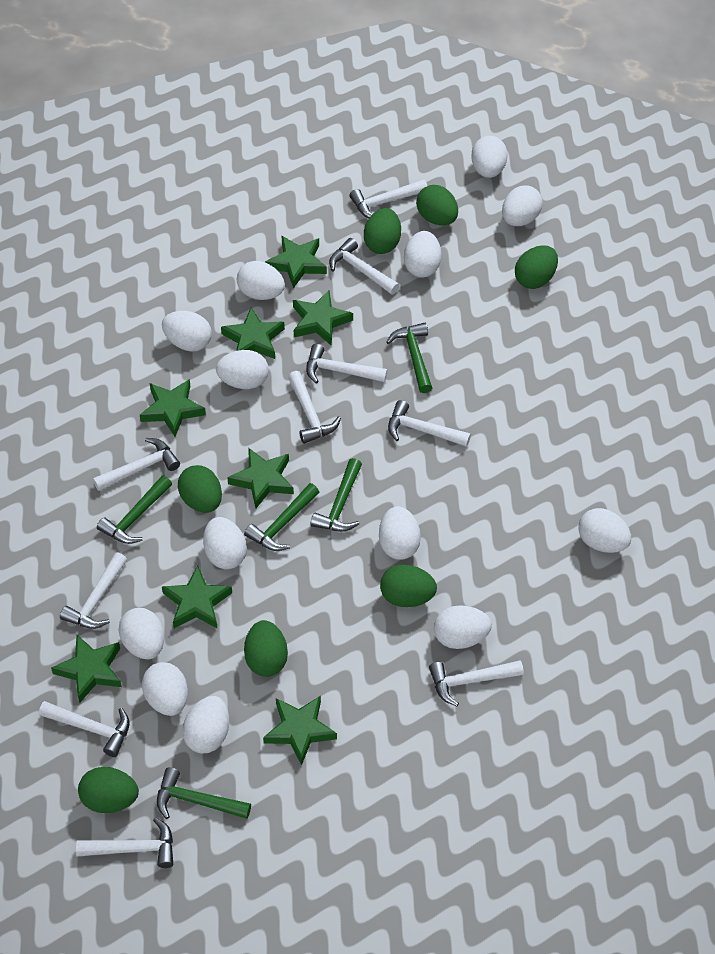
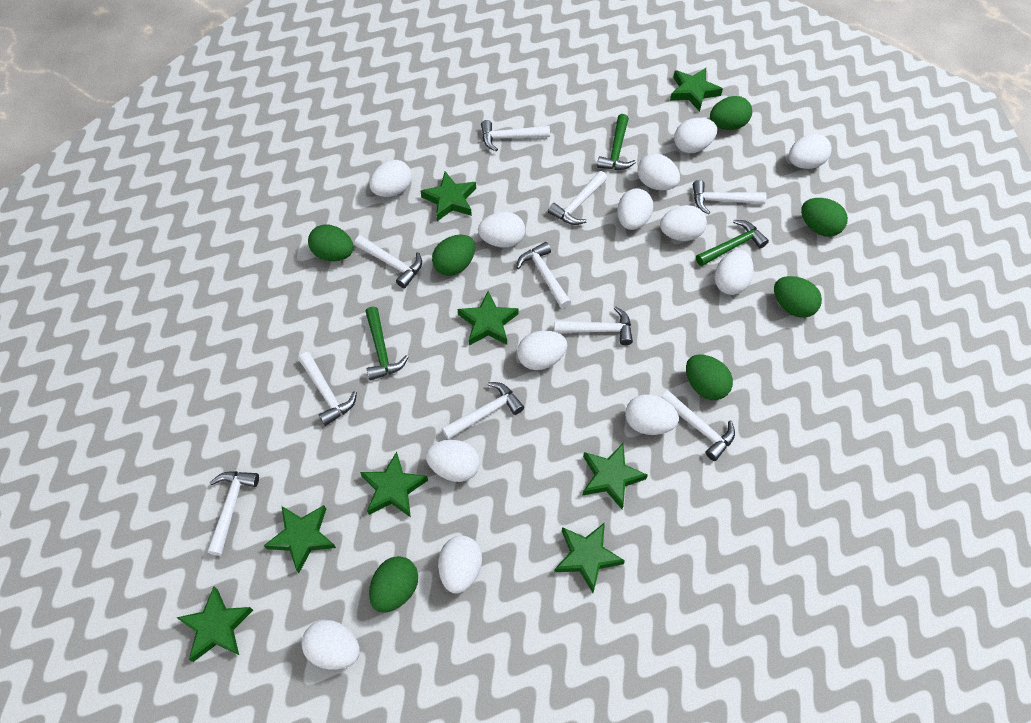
green hammer: 5 -> 3

